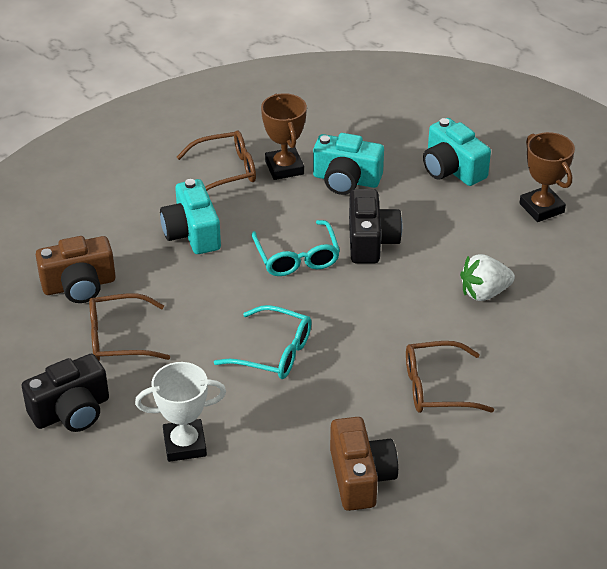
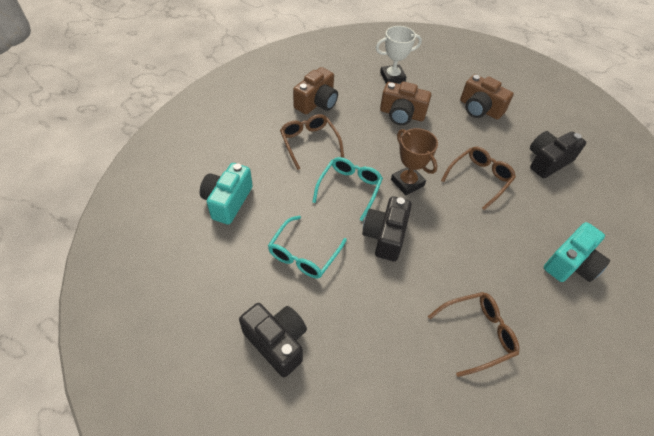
black camera: 2 -> 3
brown camera: 2 -> 3
brown trophy: 2 -> 1
turquoise camera: 3 -> 2
white strawberry: 1 -> 0

